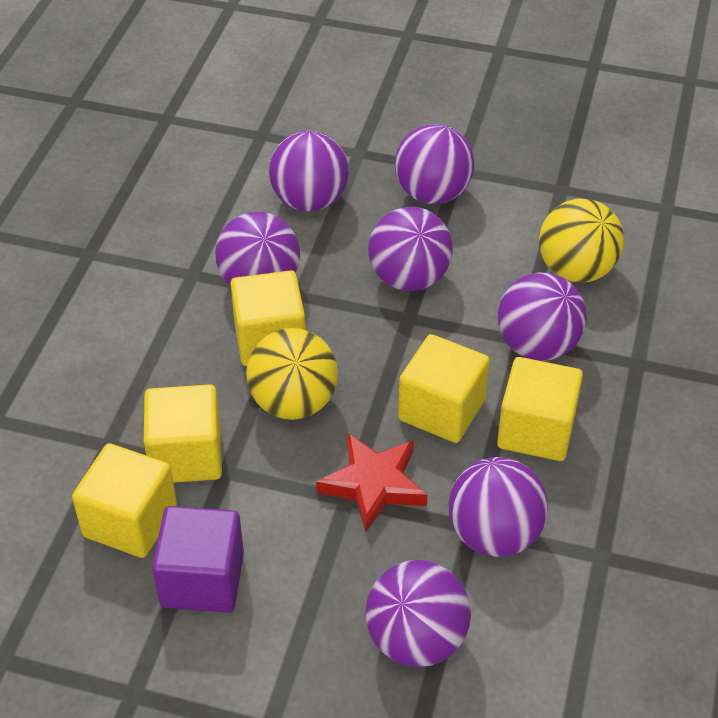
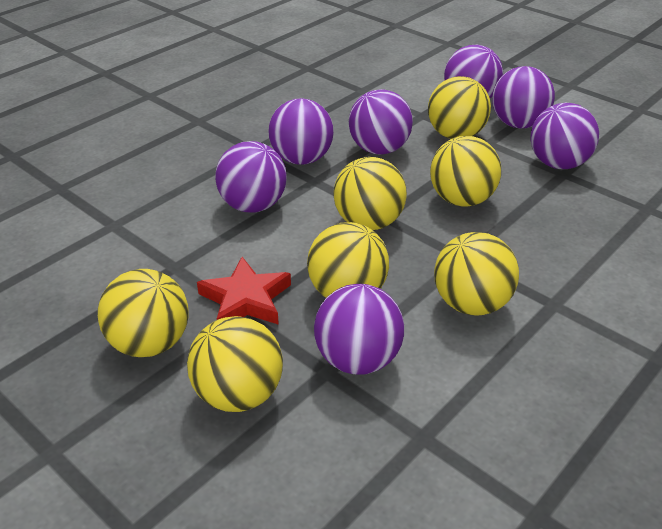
purple cube: 1 -> 0
yellow ball: 2 -> 7
yellow cube: 5 -> 0

